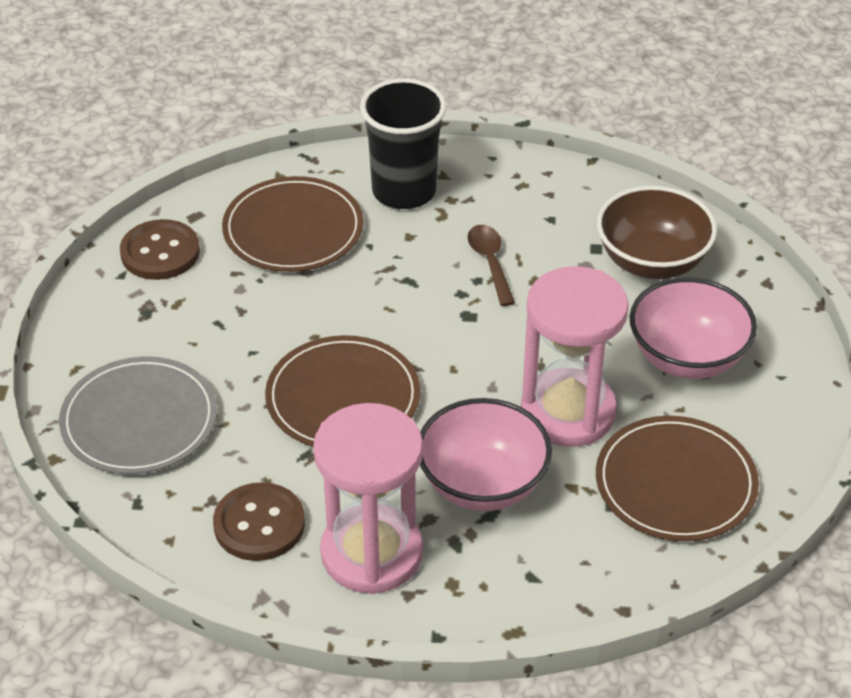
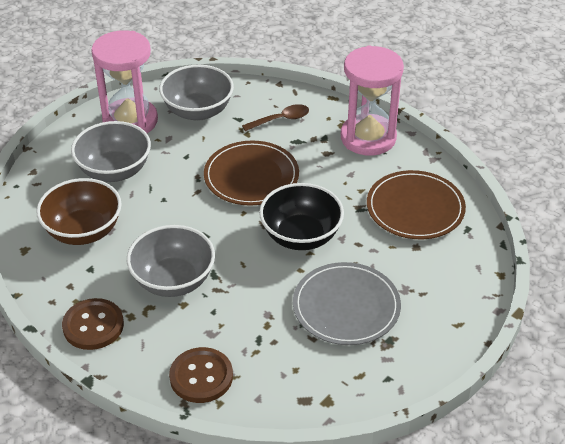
black bowl: 0 -> 1
black cup: 1 -> 0
brown plate: 3 -> 2
grey bowl: 0 -> 3
pink bowl: 2 -> 0

